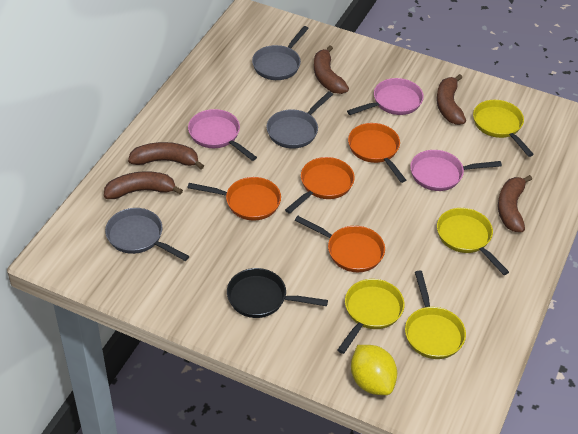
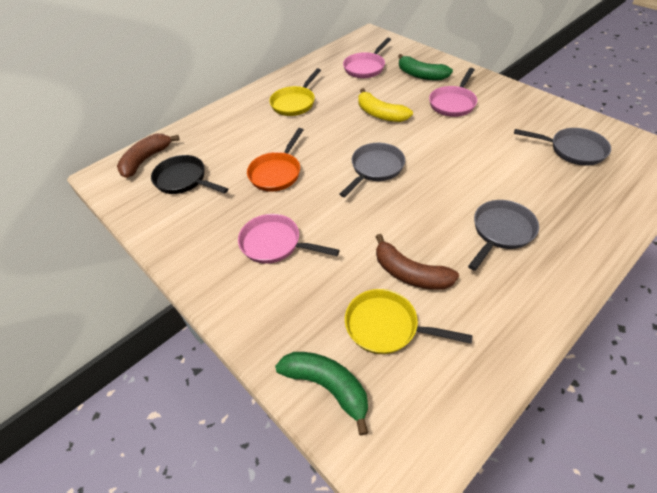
brown banana: 5 -> 2
green banana: 0 -> 2
orange pan: 4 -> 1
yellow banana: 0 -> 1
yellow lemon: 1 -> 0
yellow pan: 4 -> 2

